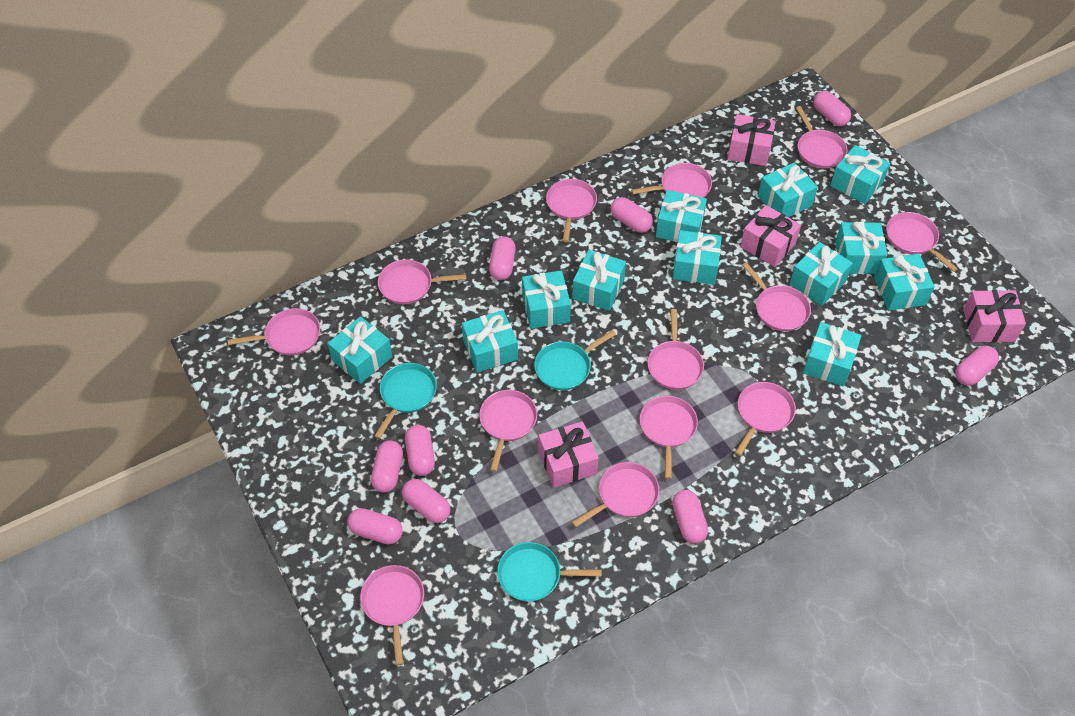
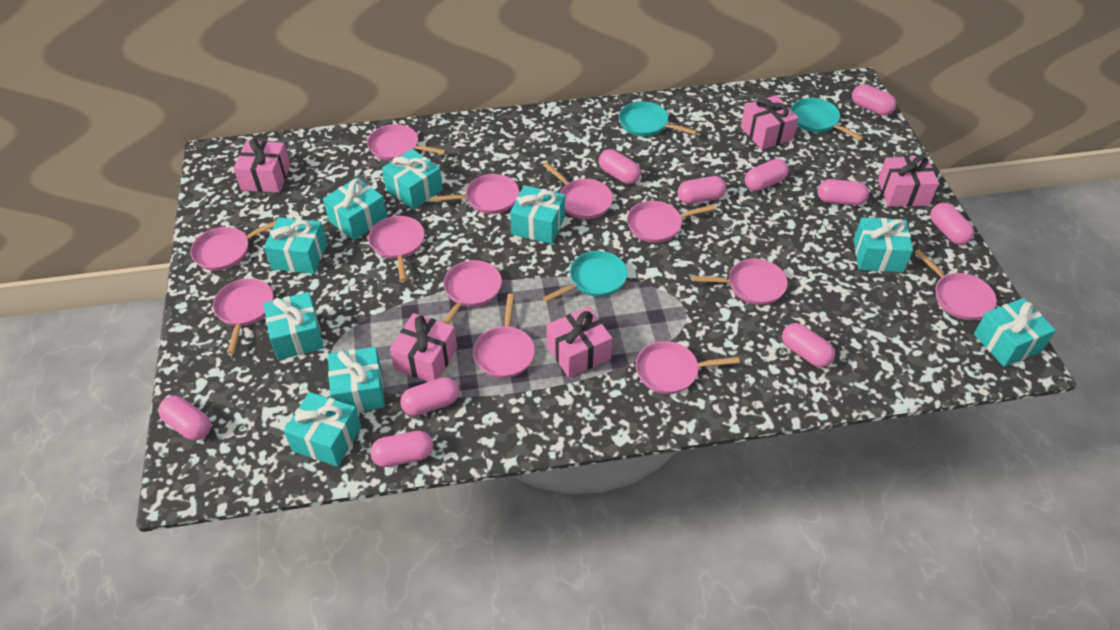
pink capsule: 9 -> 10
pink gift: 4 -> 5
pink pan: 13 -> 12
turquoise gift: 12 -> 9

